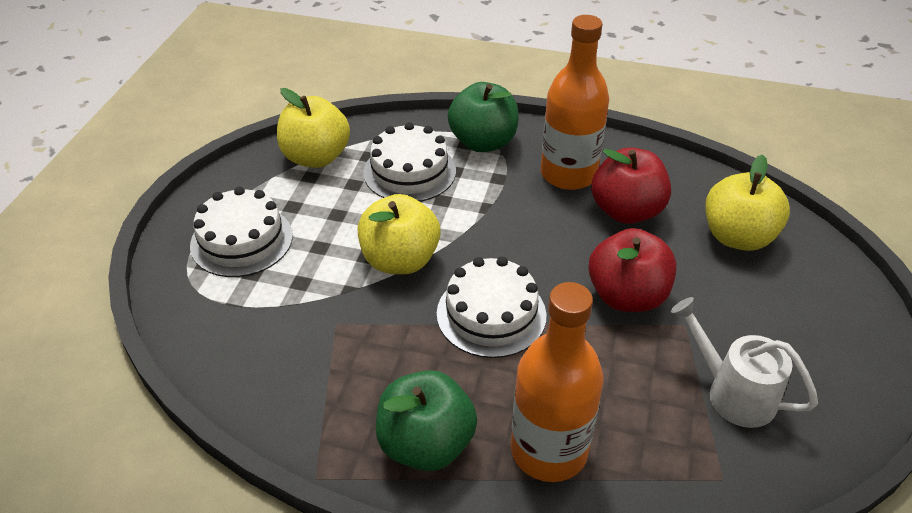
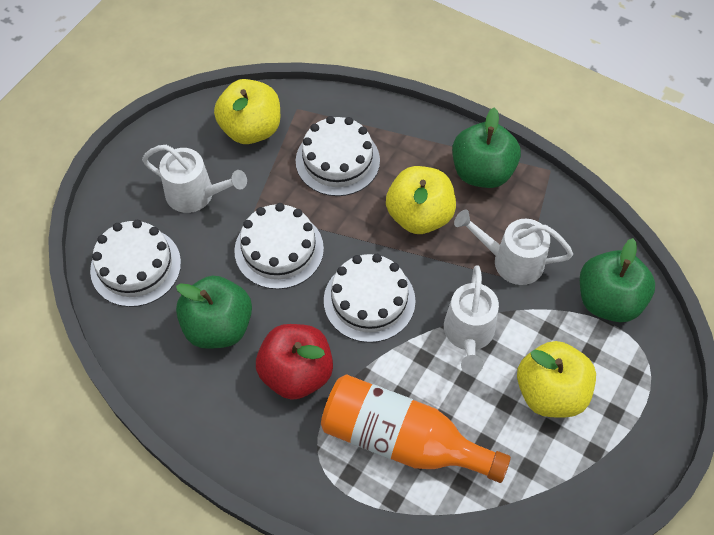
green apple: 2 -> 3
orange bottle: 2 -> 1
red apple: 2 -> 1
white cake: 3 -> 4
white watering can: 1 -> 3

